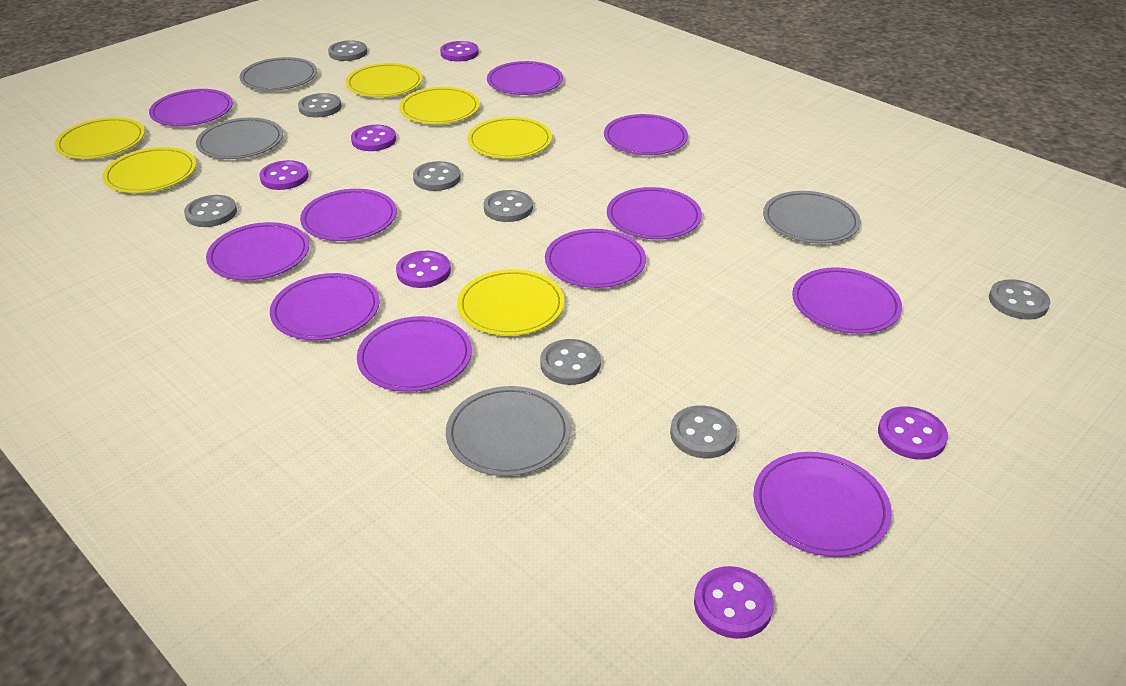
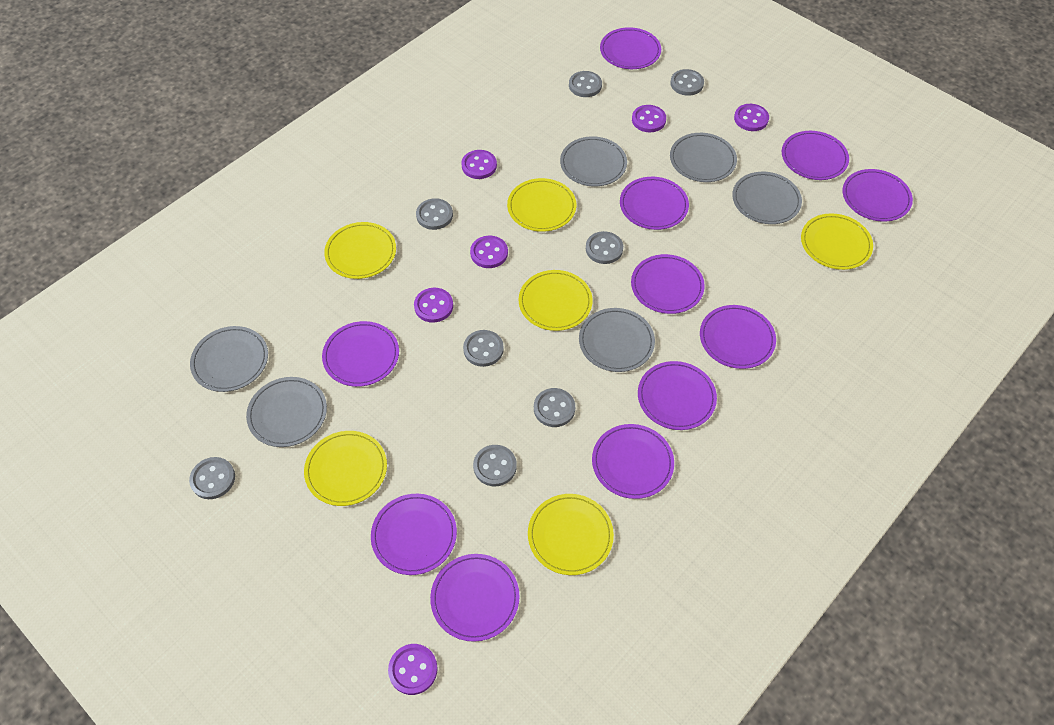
grey plate: 4 -> 6

